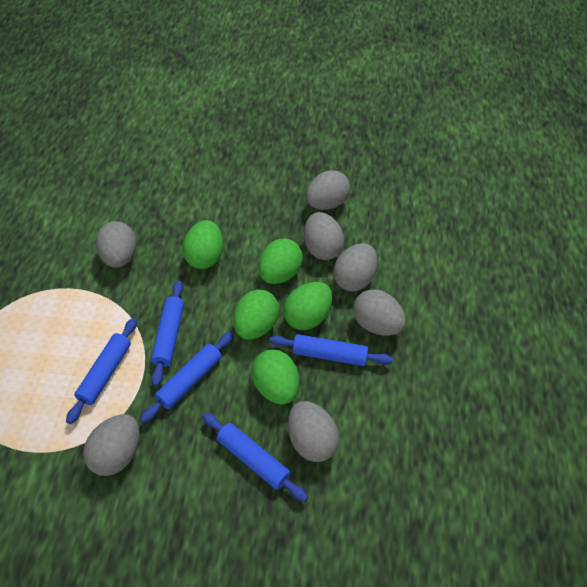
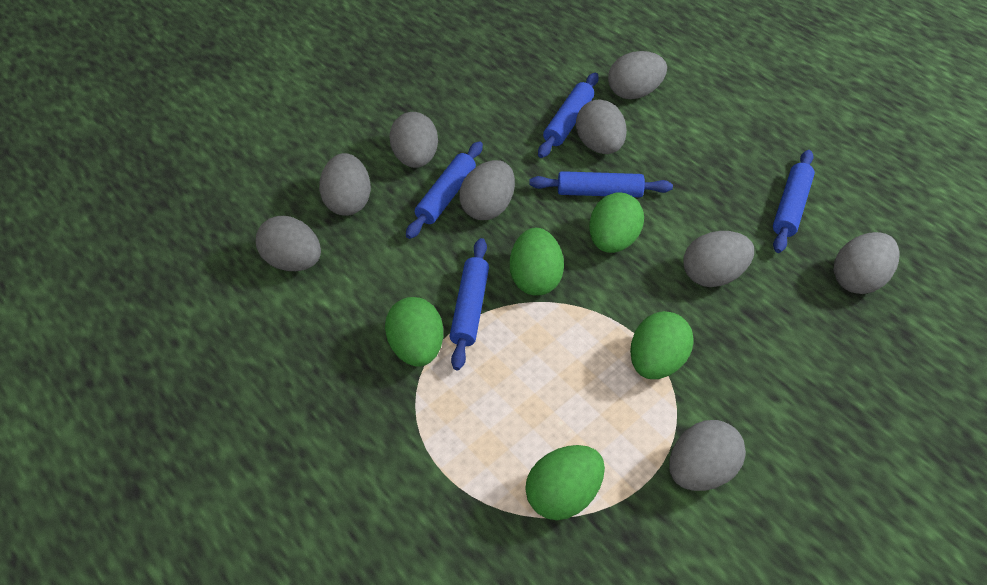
grey egg: 7 -> 9

